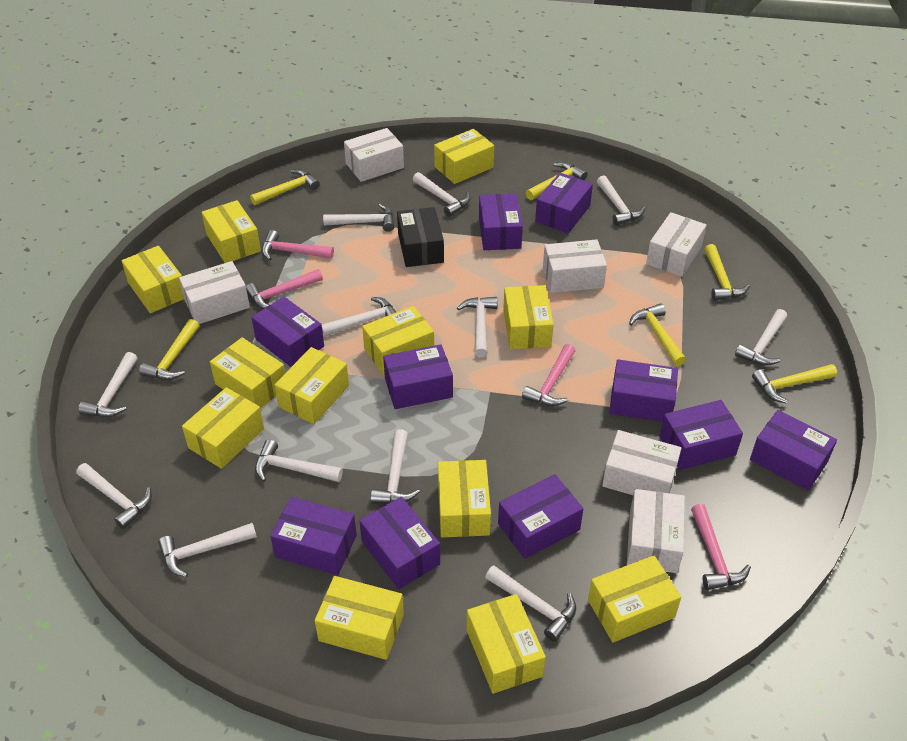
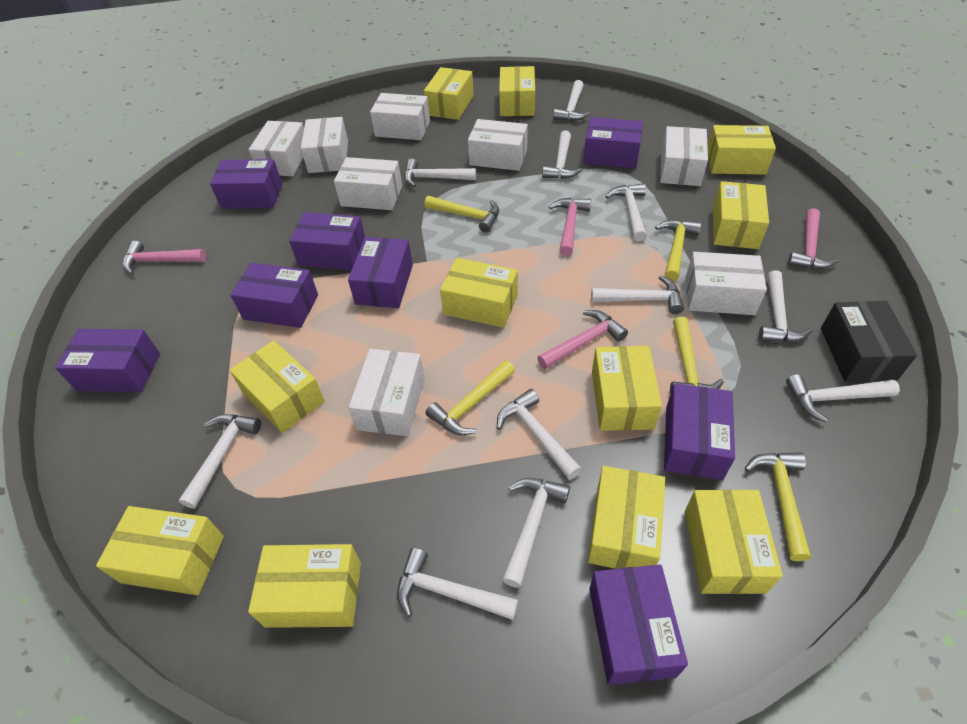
purple box: 10 -> 8
white box: 6 -> 8
white hammer: 12 -> 11
yellow box: 12 -> 11
yellow hammer: 6 -> 5

